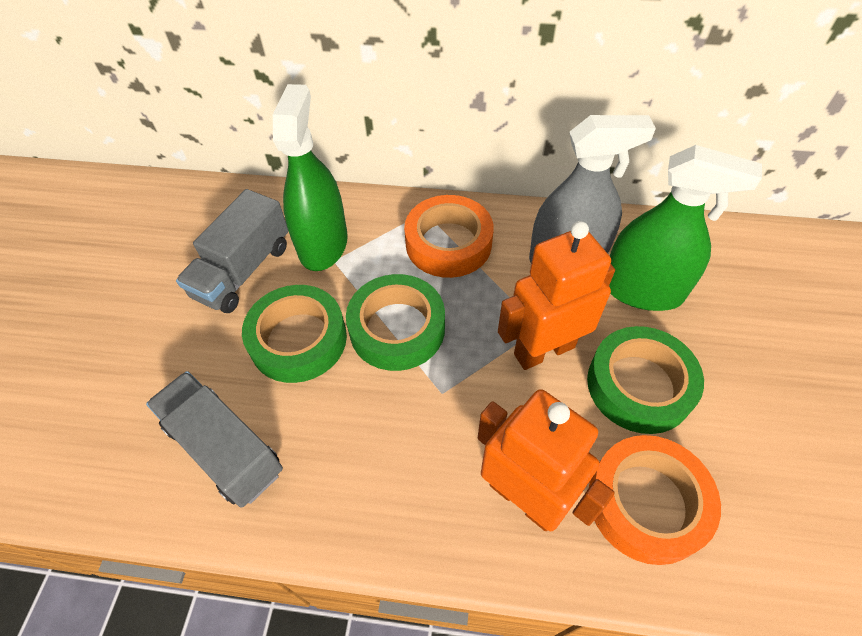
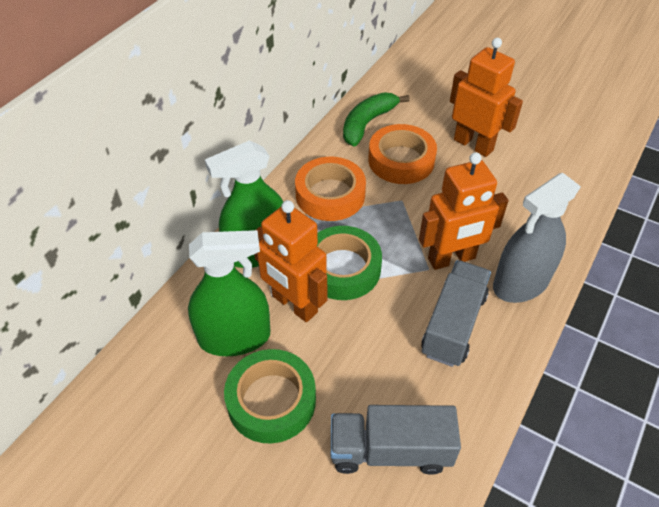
green banana: 0 -> 1
green tape: 3 -> 2
orange robot: 2 -> 3

